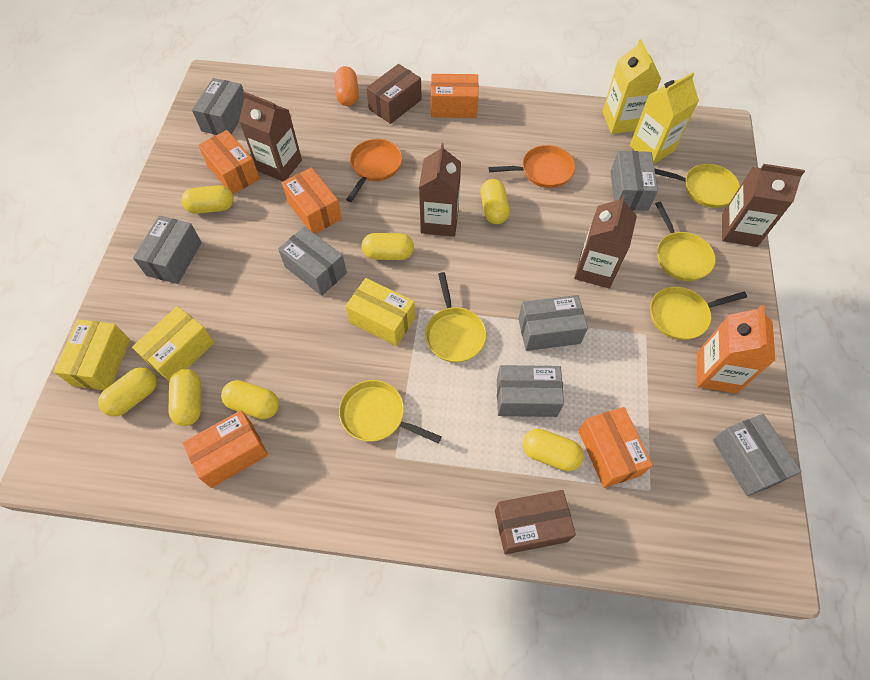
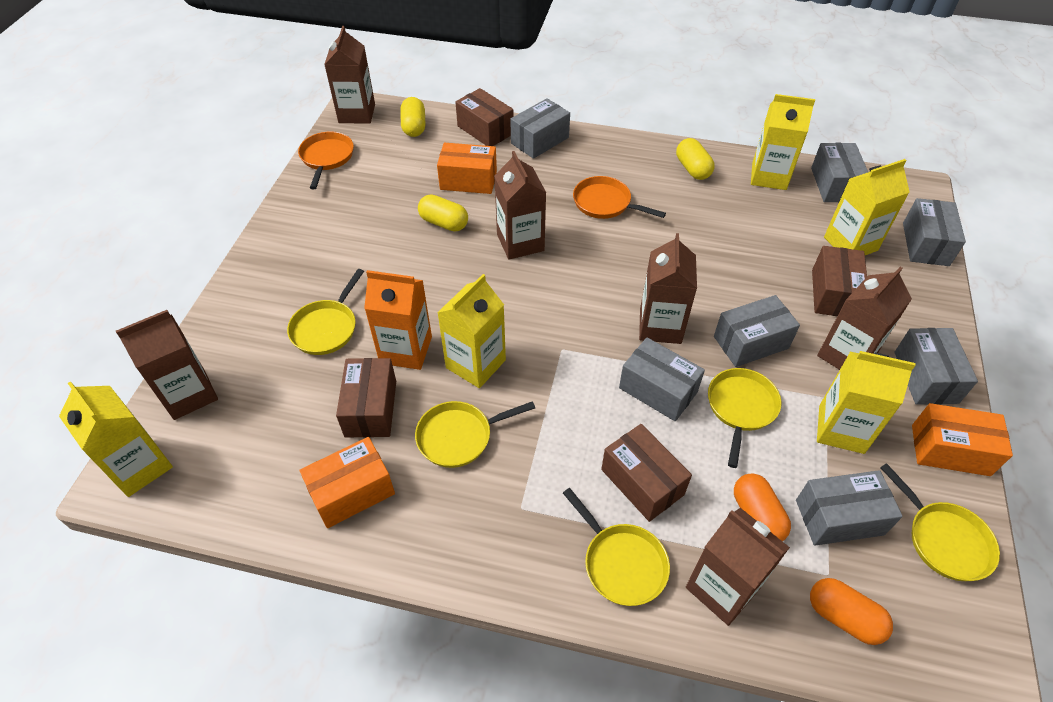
brown box: 2 -> 4
brown carton: 4 -> 6
orange box: 5 -> 3
orange capsule: 1 -> 2
yellow box: 3 -> 0
yellow capsule: 7 -> 3
yellow carton: 2 -> 5

